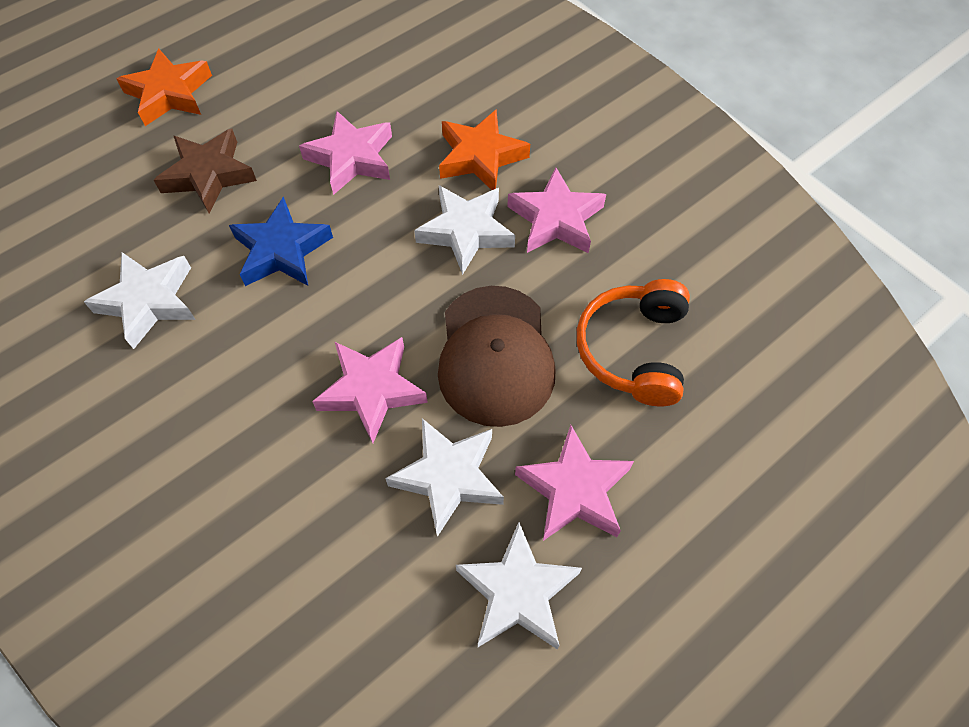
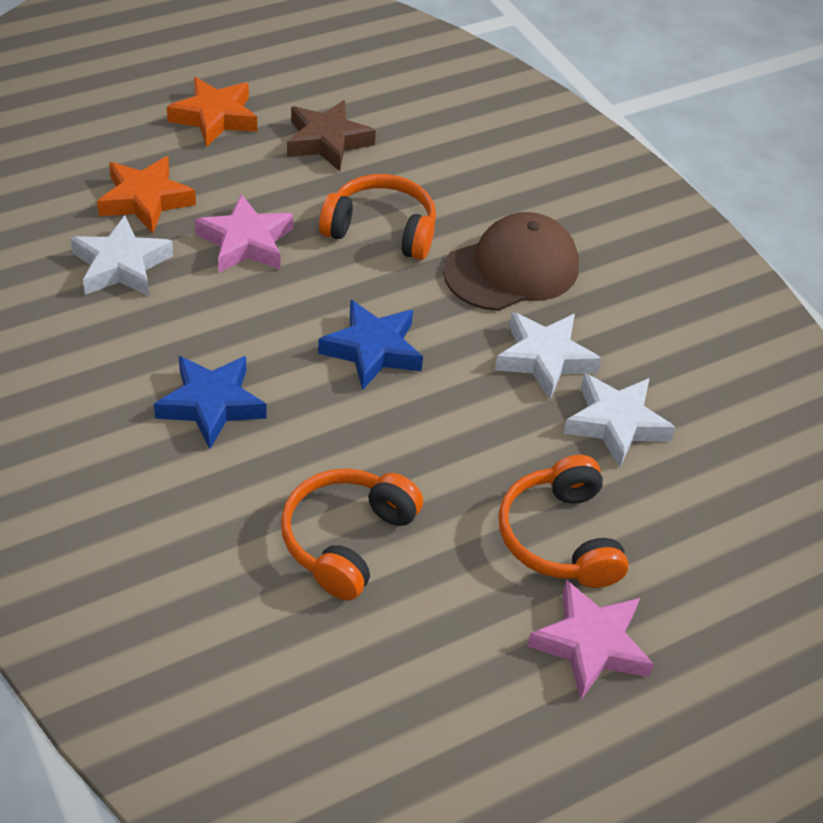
blue star: 1 -> 2
orange headphones: 1 -> 3
pink star: 4 -> 2
white star: 4 -> 3

